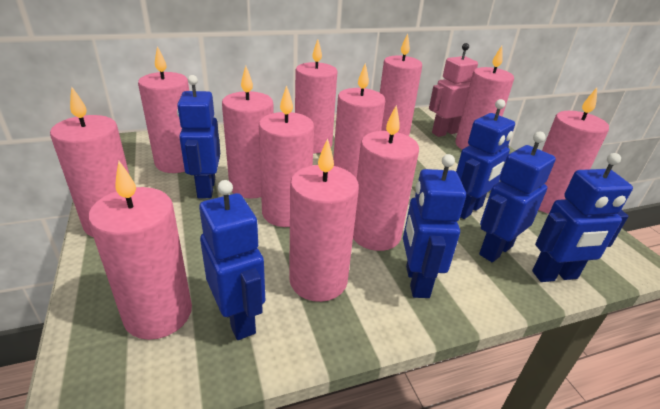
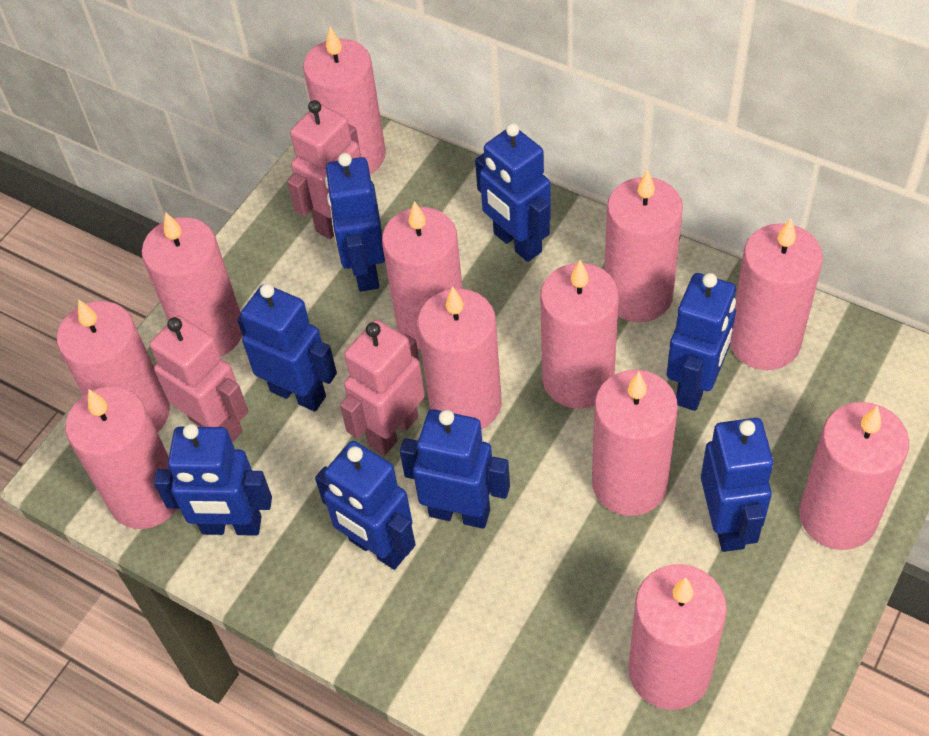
blue robot: 6 -> 8
pink robot: 1 -> 3

